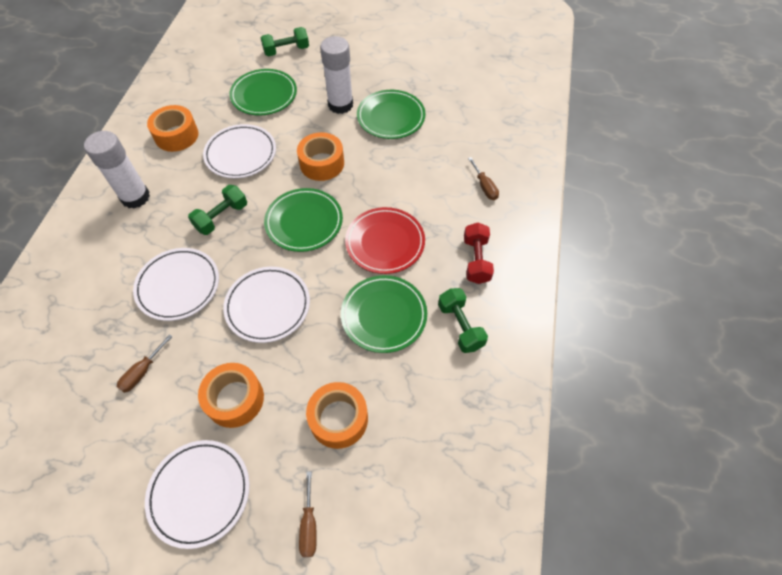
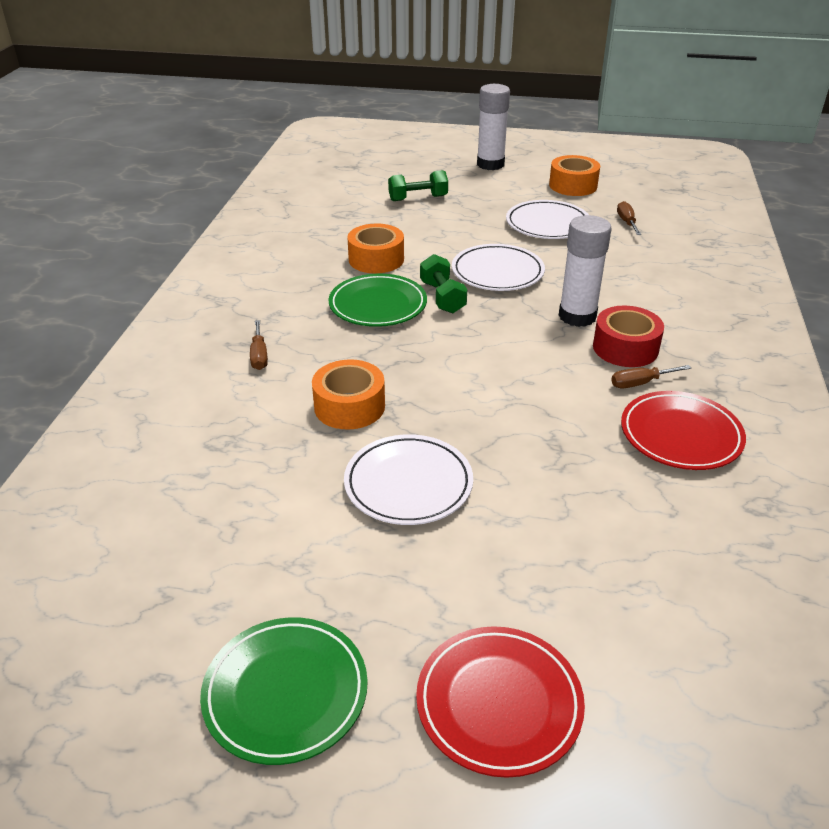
green dumbbell: 3 -> 2
green plate: 4 -> 2
orange tape: 4 -> 3
red dumbbell: 1 -> 0
red plate: 1 -> 2
red tape: 0 -> 1
white plate: 4 -> 3

